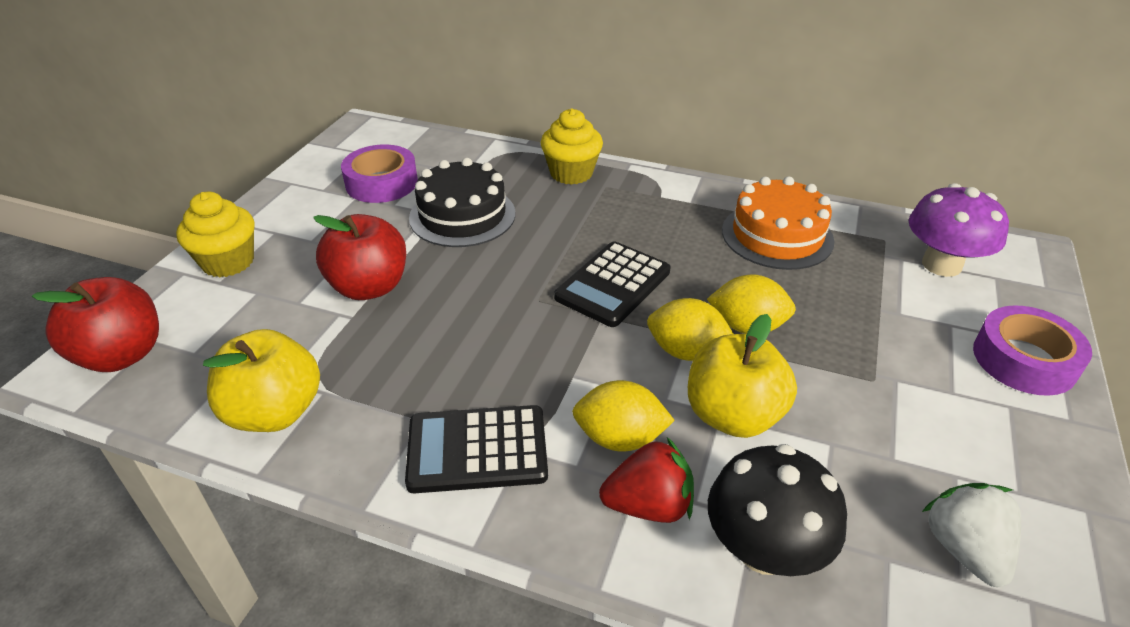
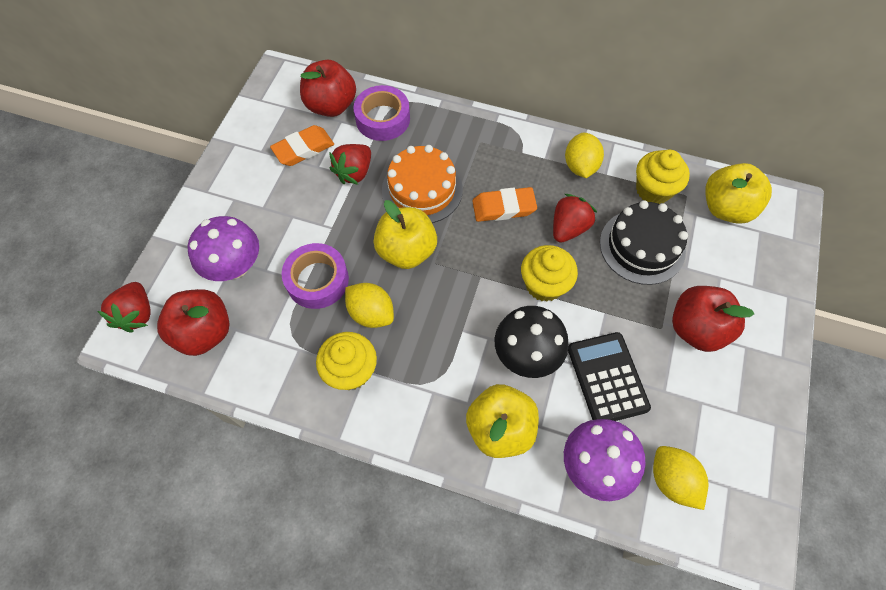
black calculator: 2 -> 1
orange eraser: 0 -> 2
purple mushroom: 1 -> 2
red apple: 2 -> 3
red strawberry: 1 -> 3
white strawberry: 1 -> 0
yellow apple: 2 -> 3
yellow cupcake: 2 -> 3

